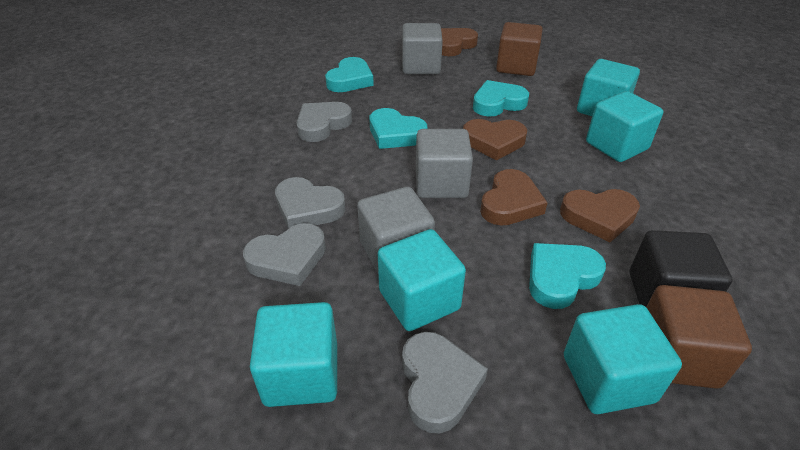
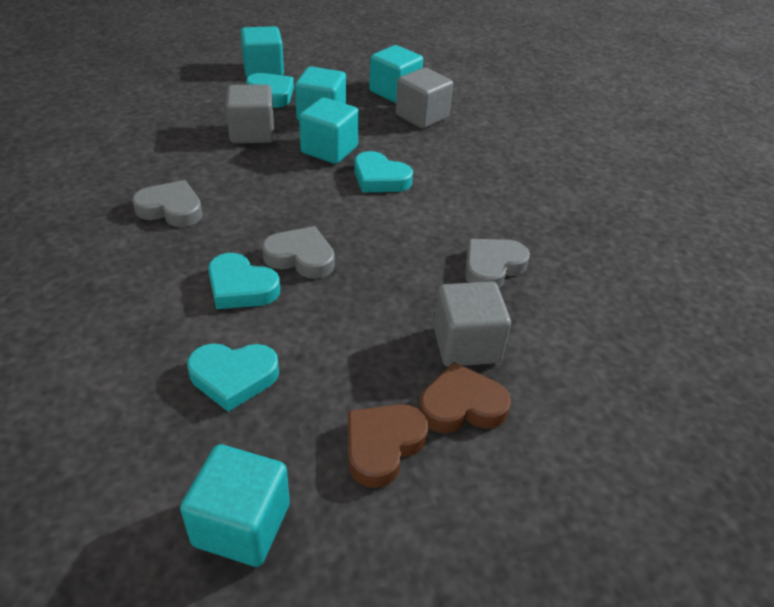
black cube: 1 -> 0
brown cube: 2 -> 0
brown heart: 4 -> 2
grey heart: 4 -> 3

